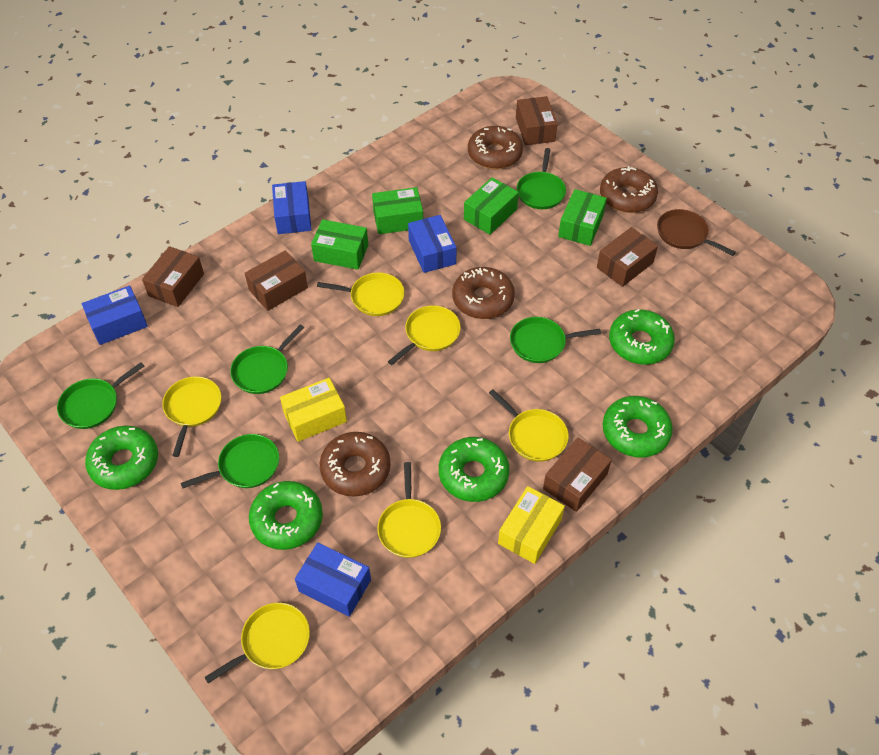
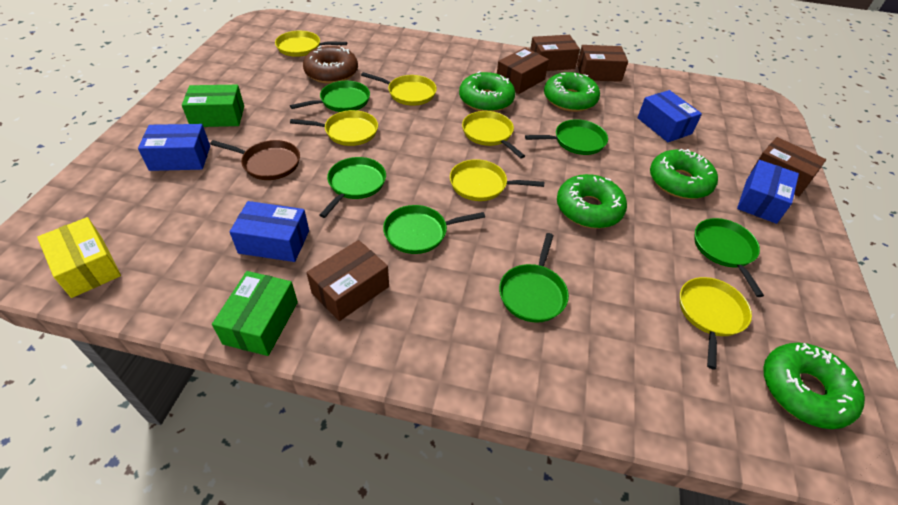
brown donut: 4 -> 1
green box: 4 -> 2
green pan: 5 -> 6
yellow box: 2 -> 1

